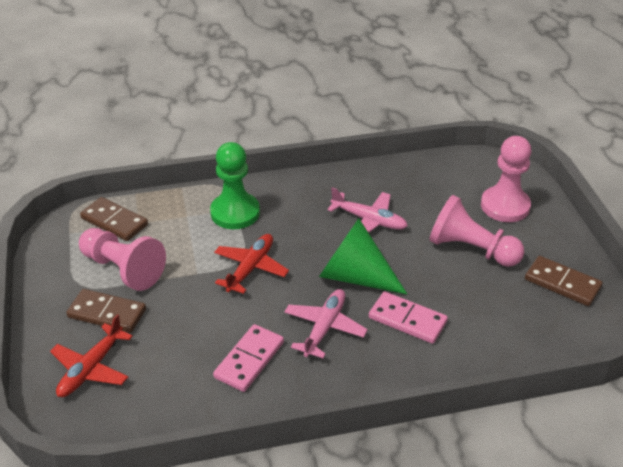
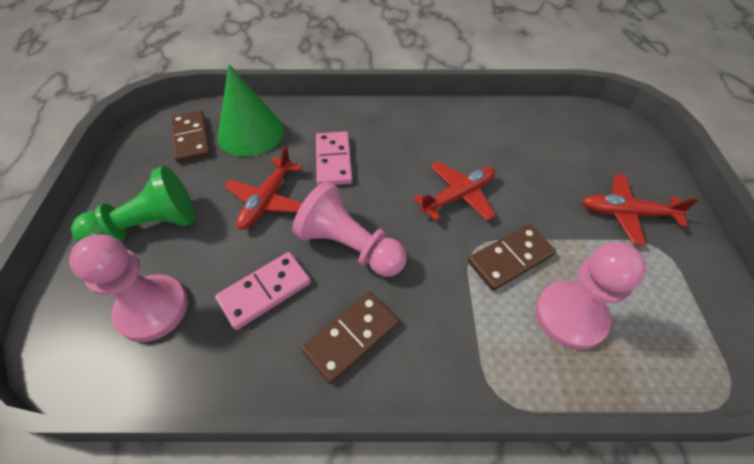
pink plane: 2 -> 0
red plane: 2 -> 3

